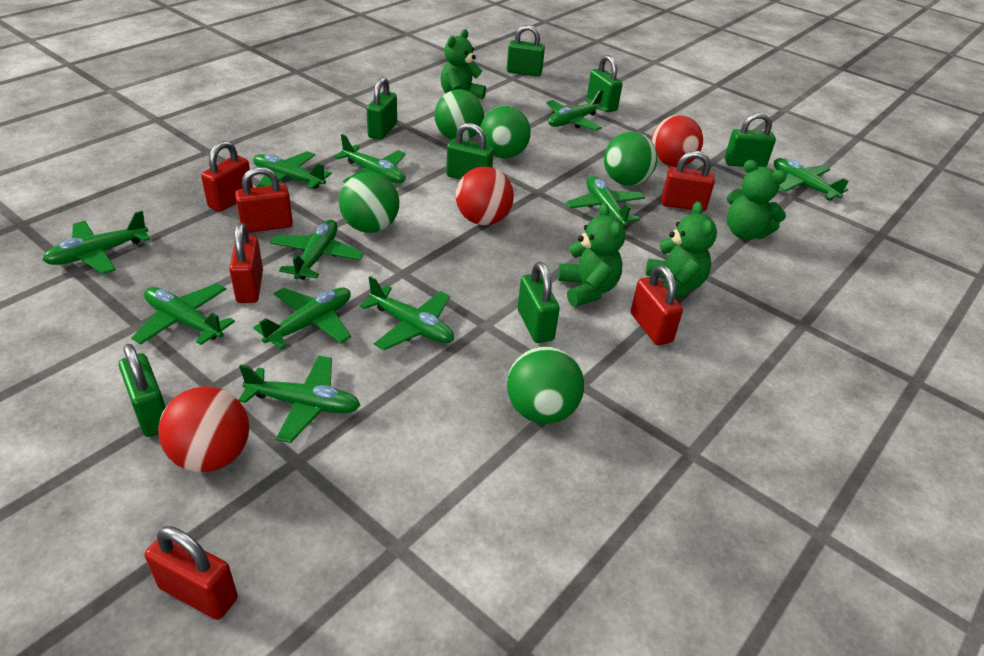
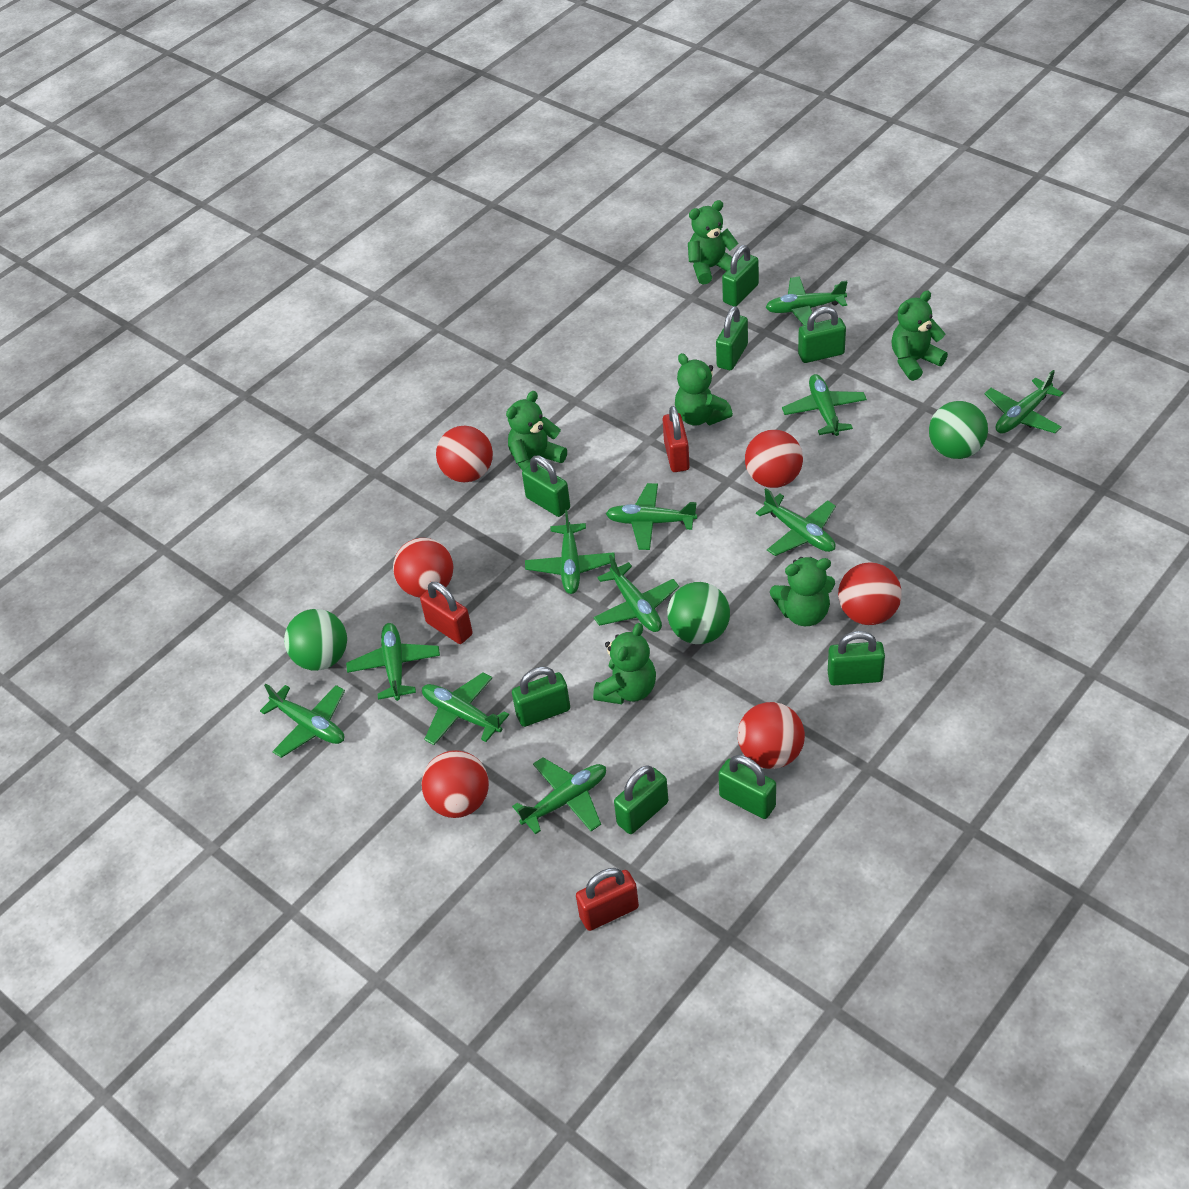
green ball: 5 -> 3
green padlock: 7 -> 8
green teddy bear: 4 -> 6
red ball: 3 -> 6
red padlock: 6 -> 3

